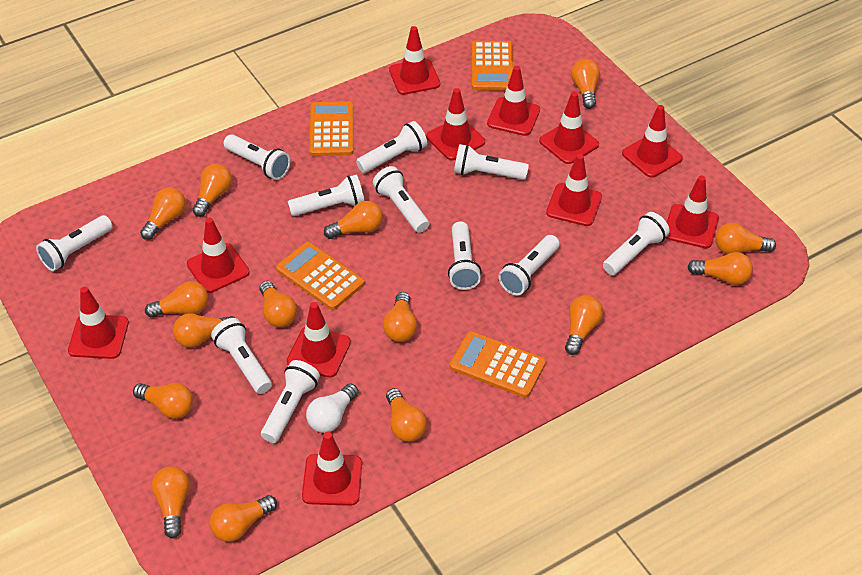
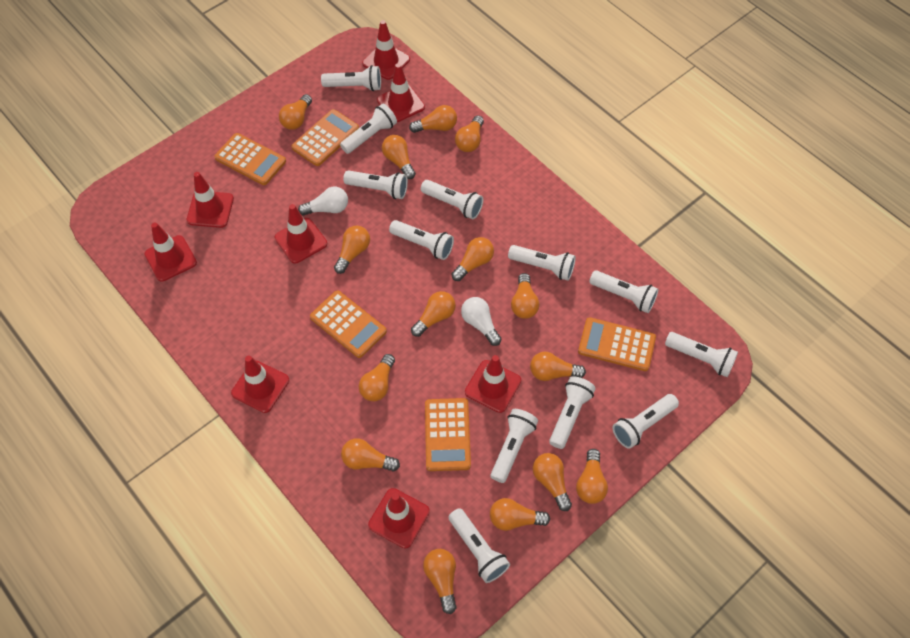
orange calculator: 4 -> 5
red traffic cone: 11 -> 8
white flashlight: 11 -> 12
white light bulb: 1 -> 2

